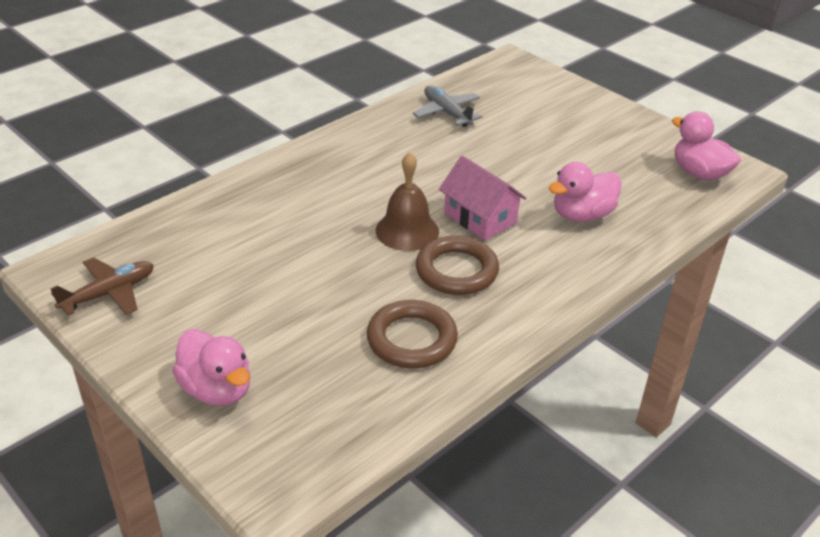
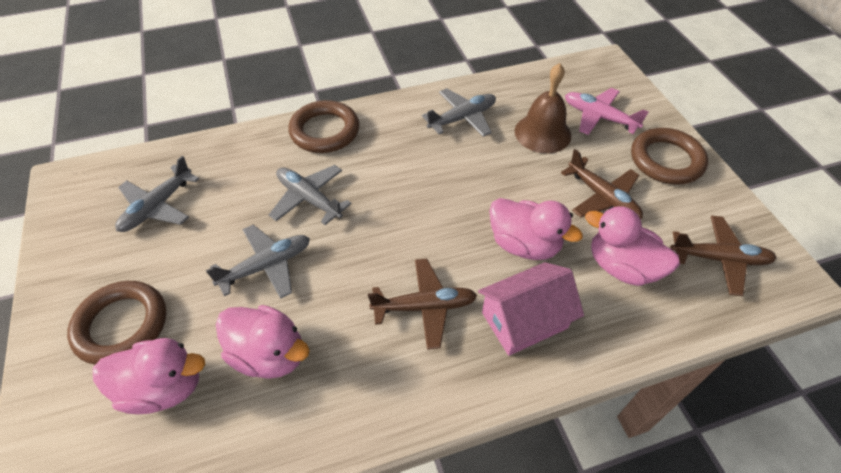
brown plane: 1 -> 3
brown ring: 2 -> 3
grey plane: 1 -> 4
pink duck: 3 -> 4
pink plane: 0 -> 1

